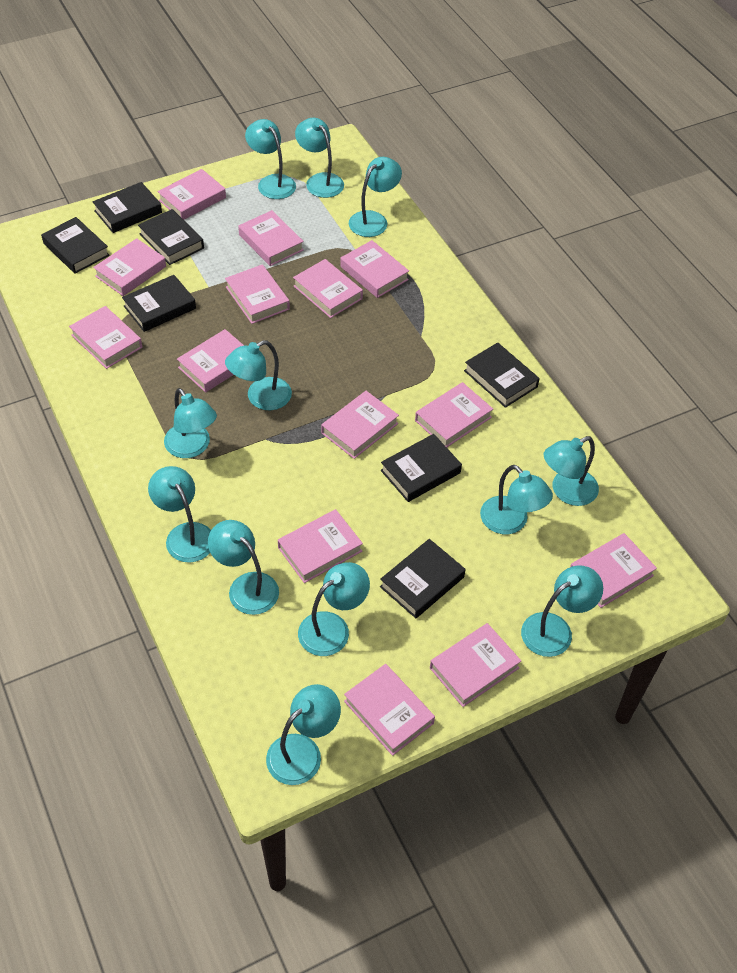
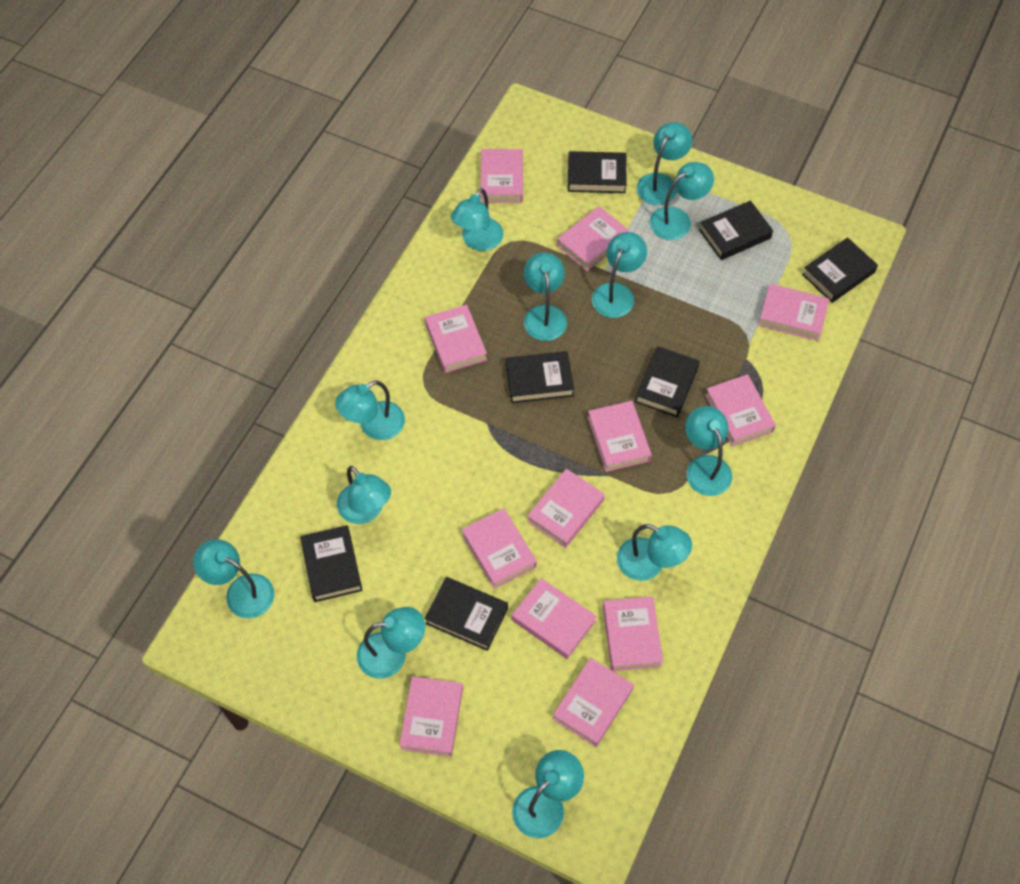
pink book: 14 -> 12

